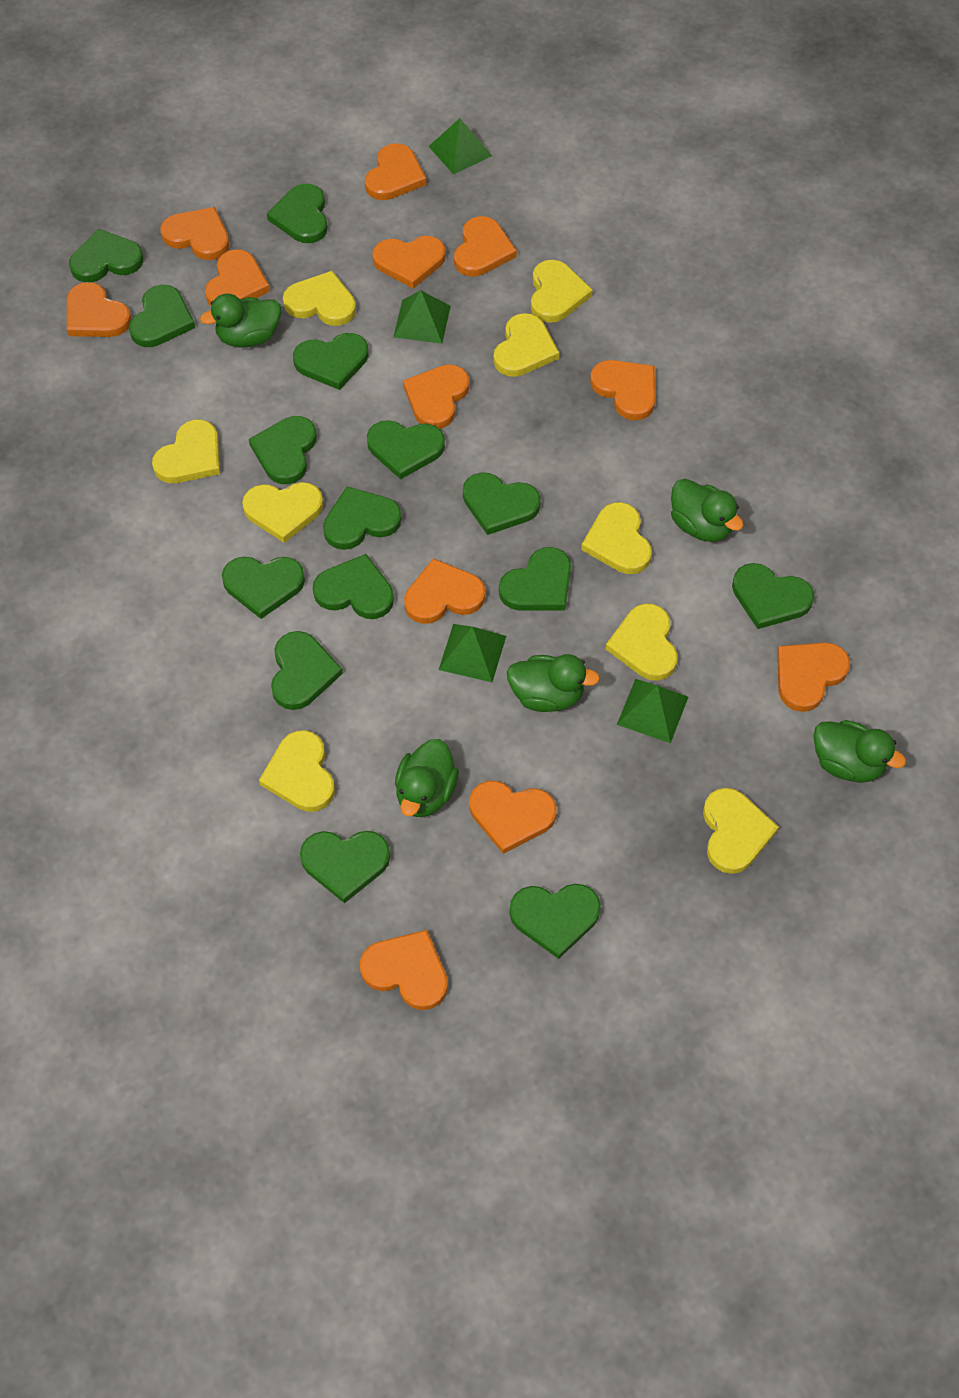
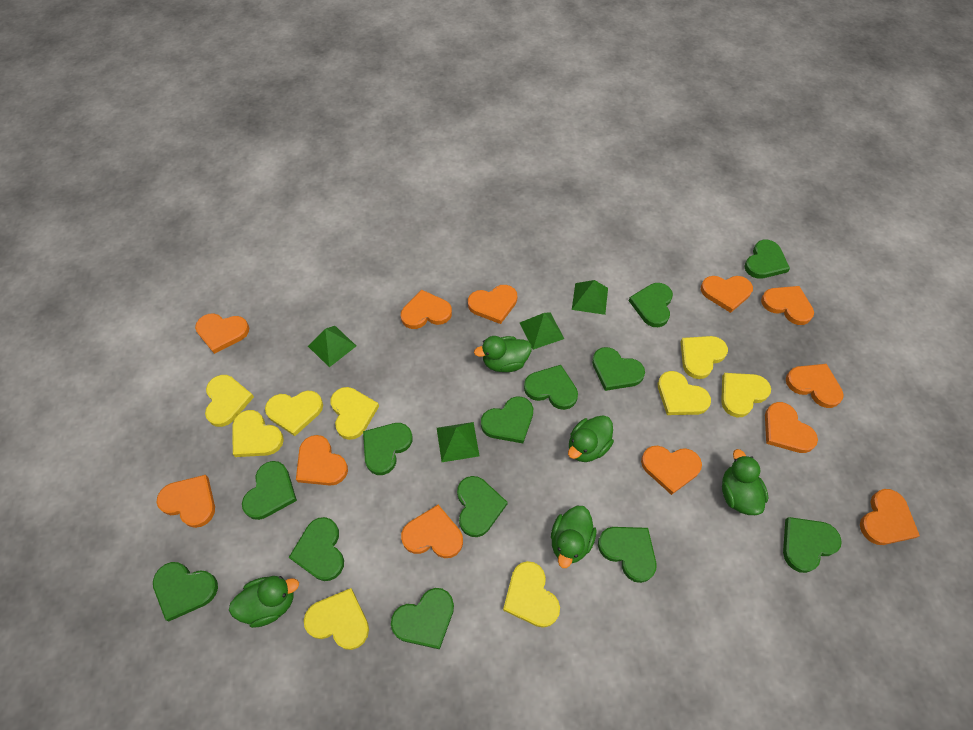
green heart: 15 -> 13

